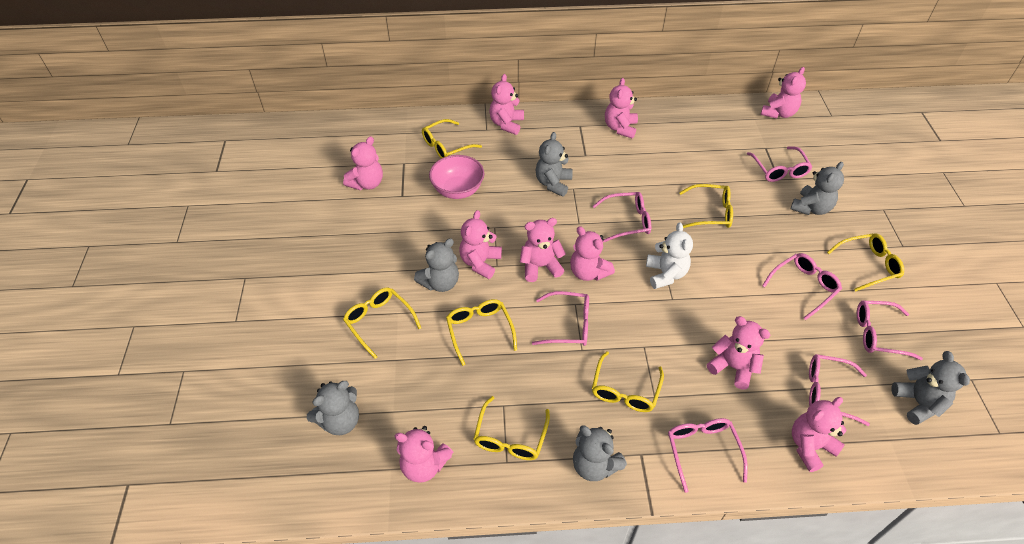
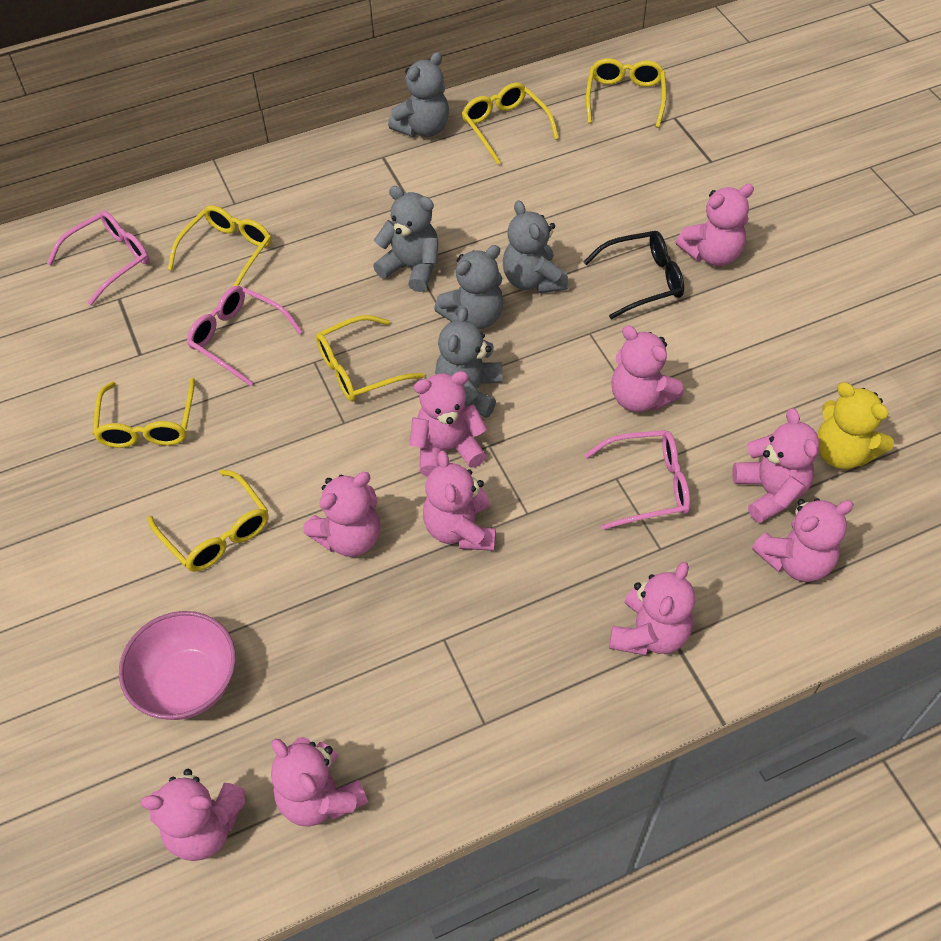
black glasses: 0 -> 1
grey teddy bear: 6 -> 5
pink glasses: 7 -> 3
white teddy bear: 1 -> 0
yellow glasses: 7 -> 6
yellow teddy bear: 0 -> 1

